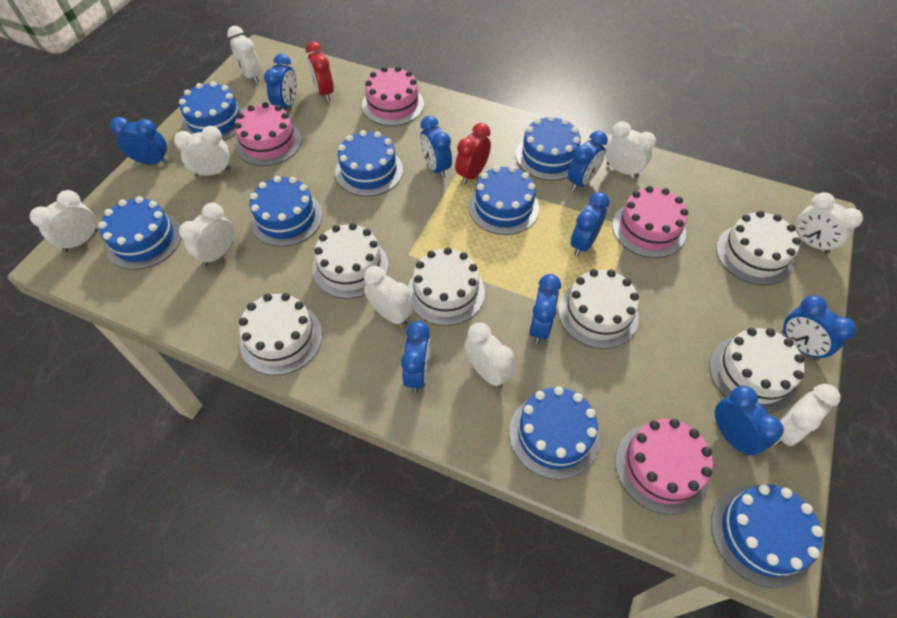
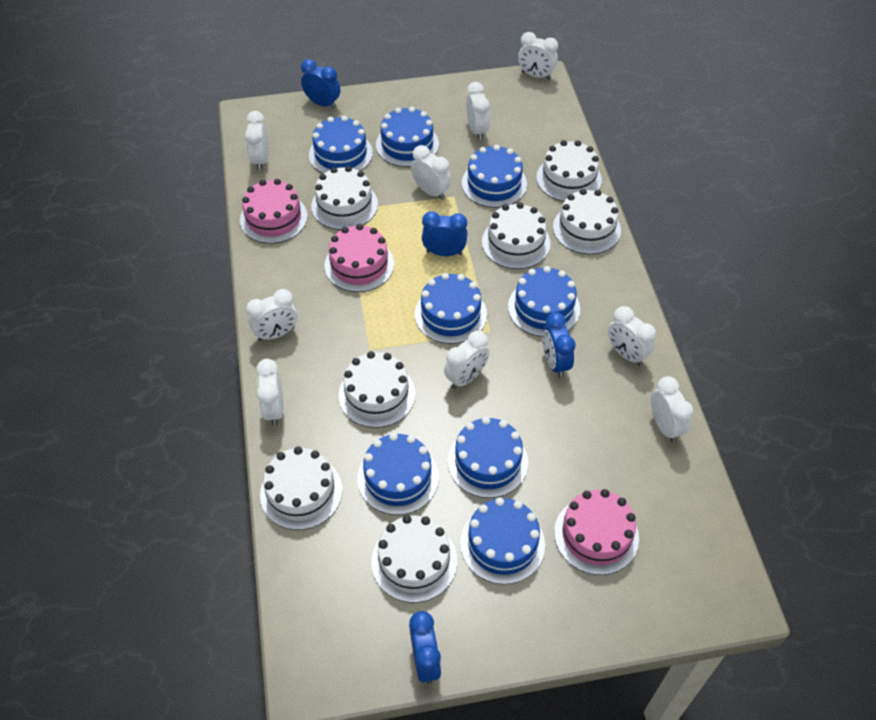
blue clock: 9 -> 4
pink cake: 4 -> 3
red clock: 2 -> 0
white cake: 6 -> 7

